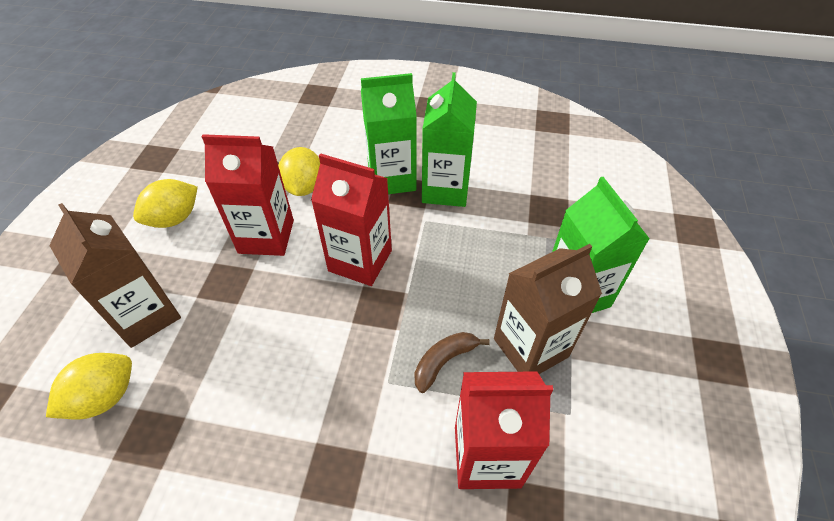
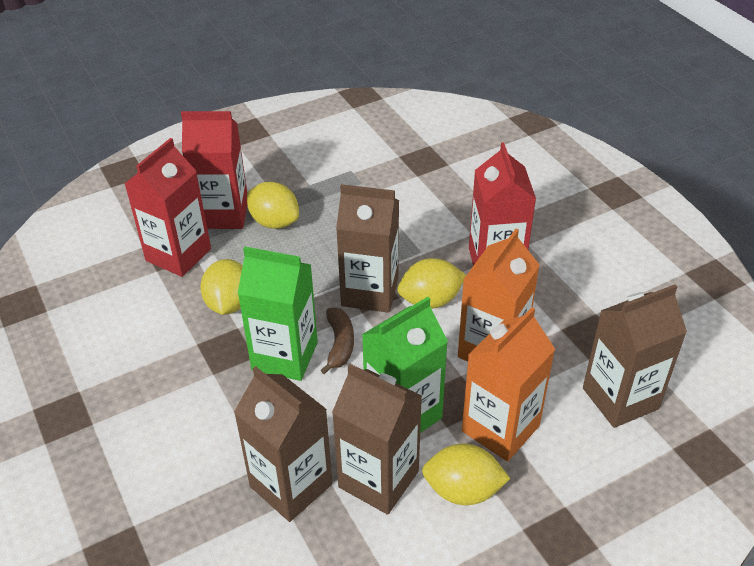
brown carton: 2 -> 4
green carton: 3 -> 2
orange carton: 0 -> 2
yellow lemon: 3 -> 4

